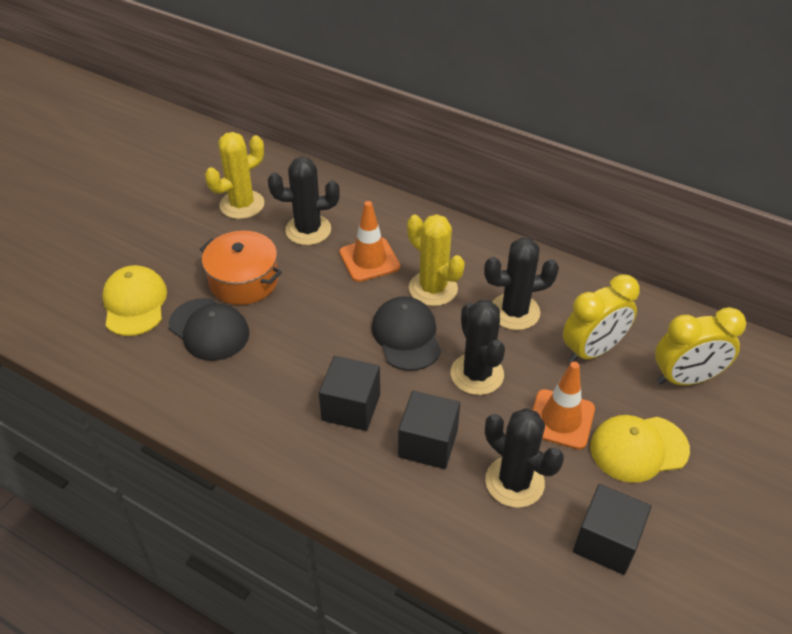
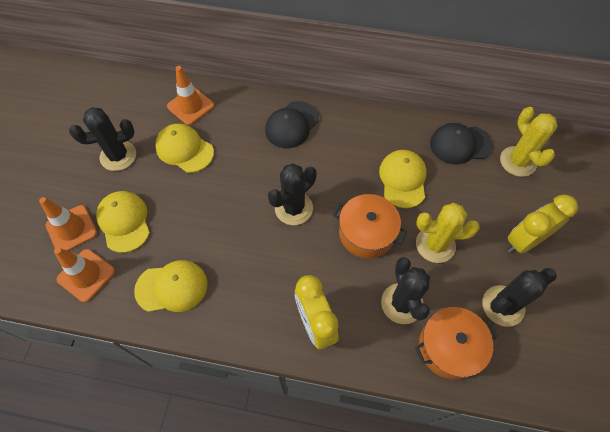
black cube: 3 -> 0
orange pot: 1 -> 2
orange traffic cone: 2 -> 3
yellow cap: 2 -> 4

